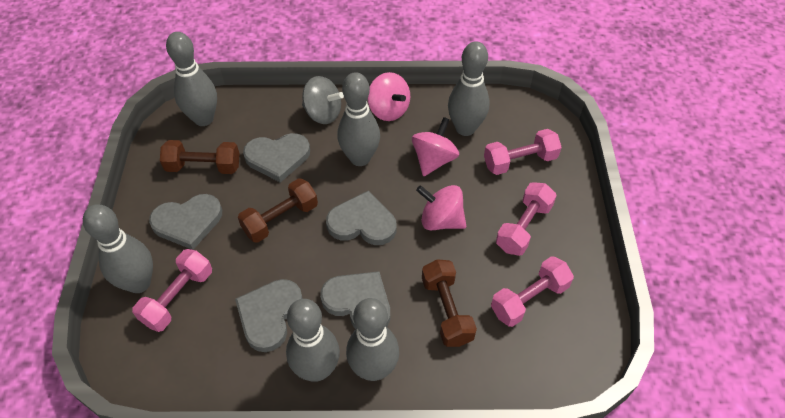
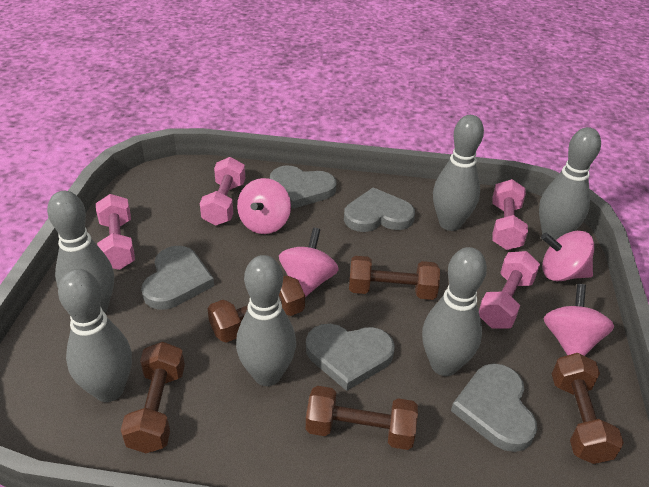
brown dumbbell: 3 -> 5
grey spinning top: 1 -> 0
pink spinning top: 3 -> 4

